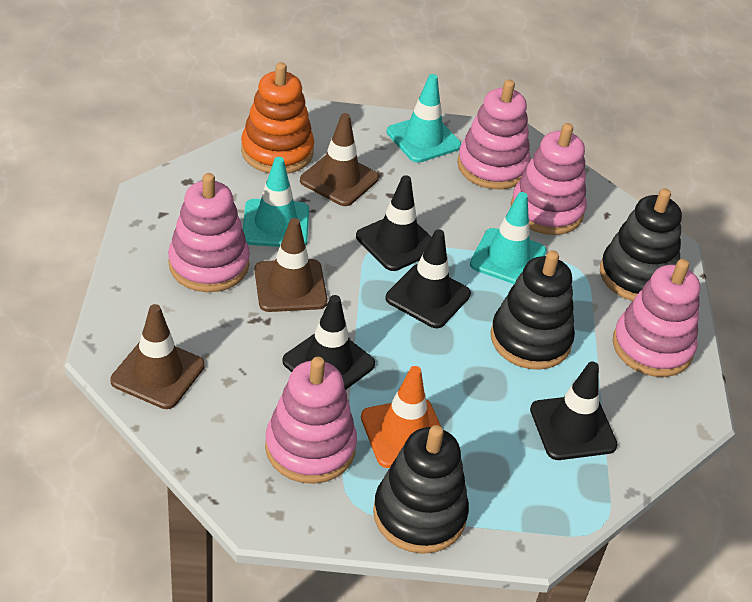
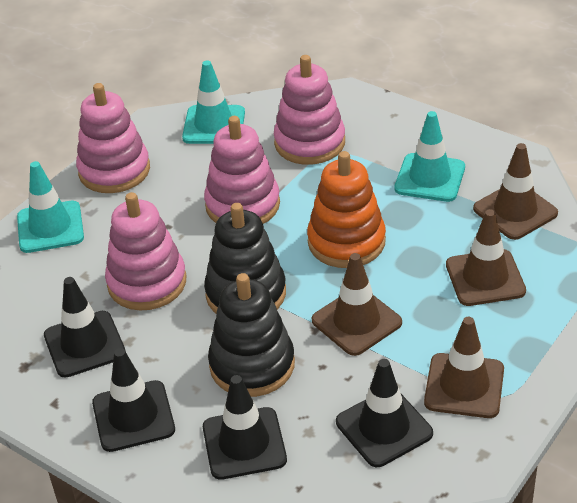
black stacking toy: 3 -> 2
brown traffic cone: 3 -> 4
orange traffic cone: 1 -> 0
pink stacking toy: 5 -> 4

